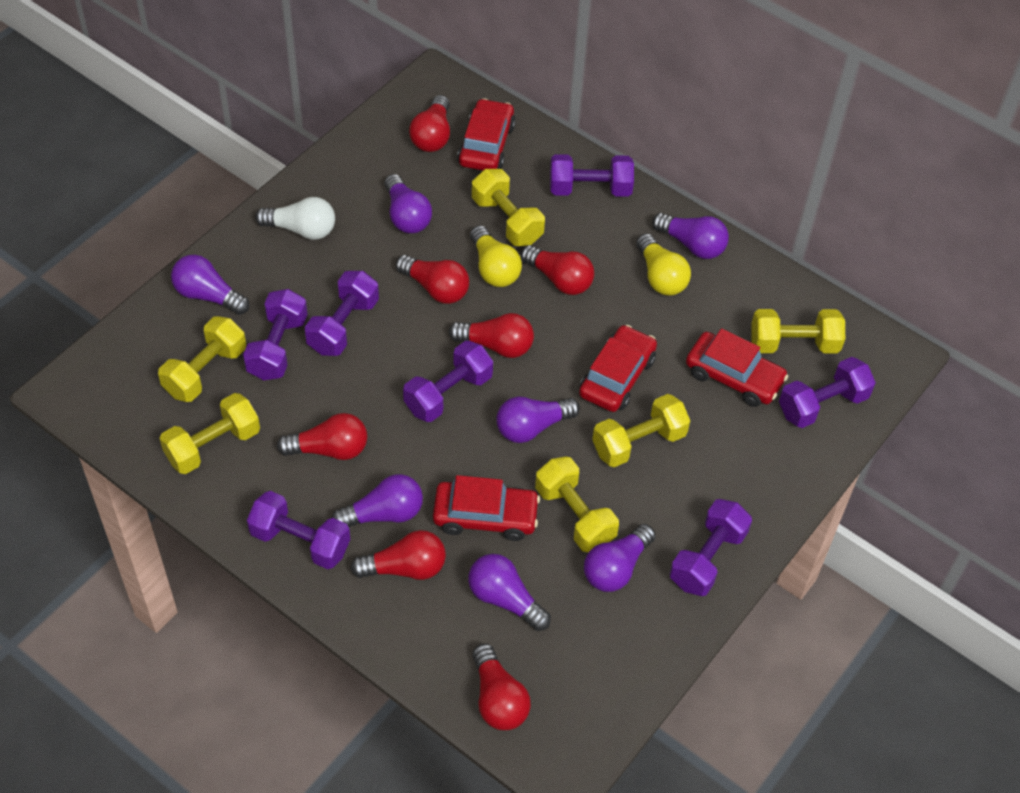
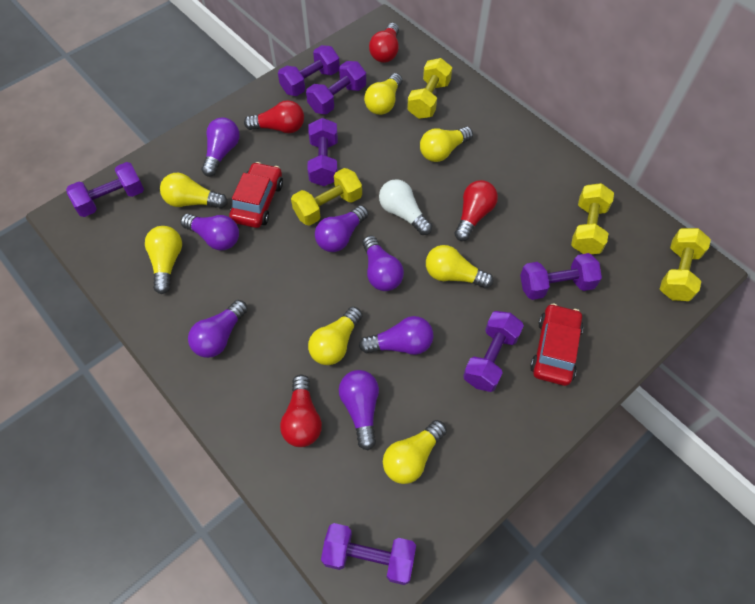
red car: 4 -> 2
red light bulb: 7 -> 4
yellow dumbbell: 6 -> 4
yellow light bulb: 2 -> 7

